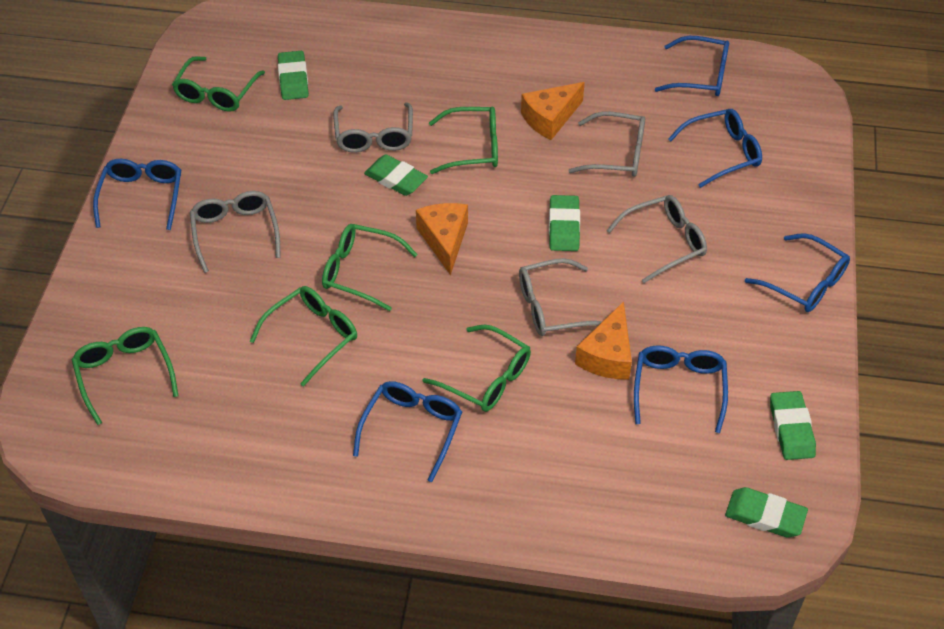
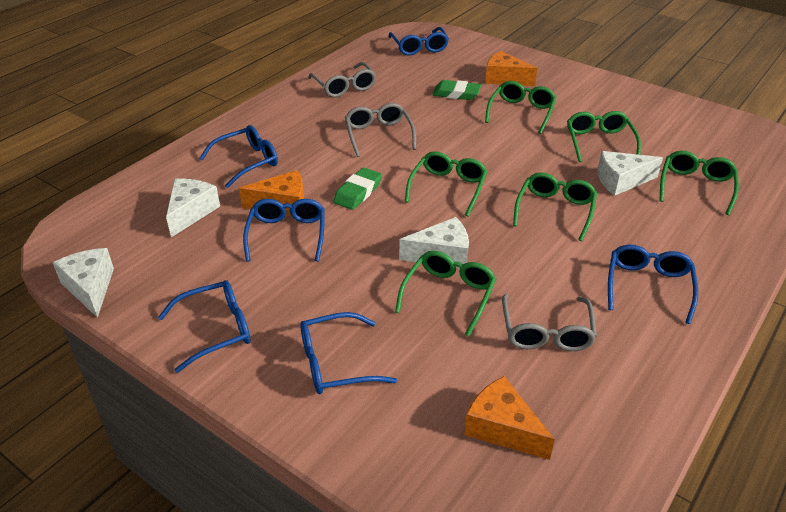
green eraser: 5 -> 2
grey glasses: 5 -> 3
white cheese: 0 -> 4

